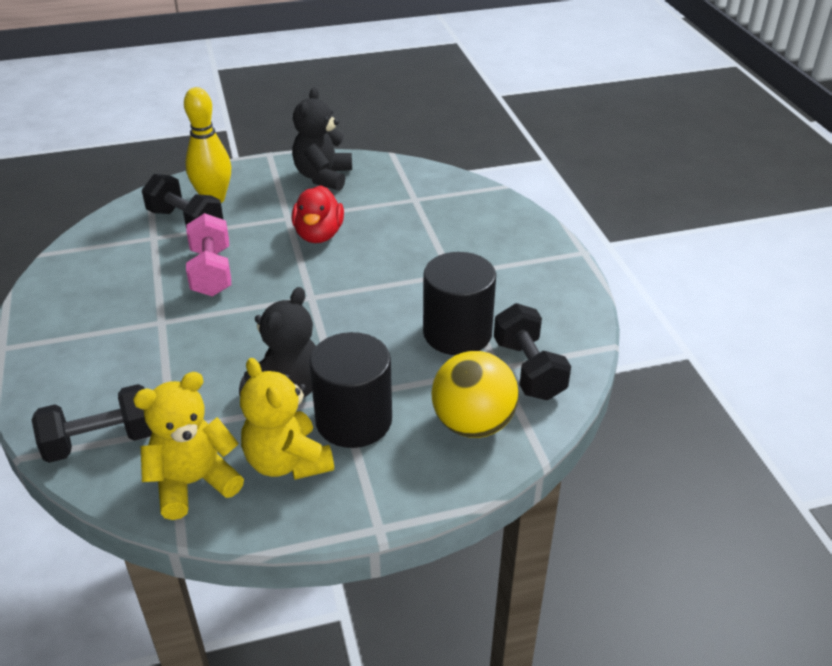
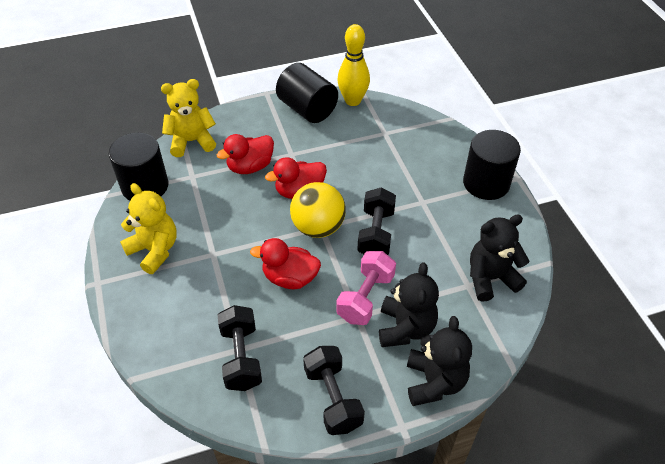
black cylinder: 2 -> 3
black teddy bear: 2 -> 3
red duck: 1 -> 3

